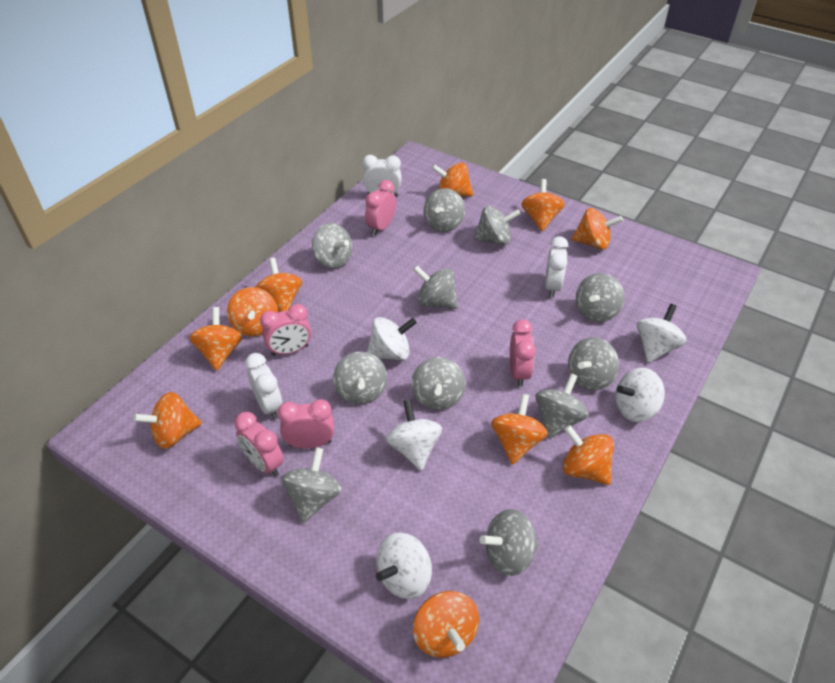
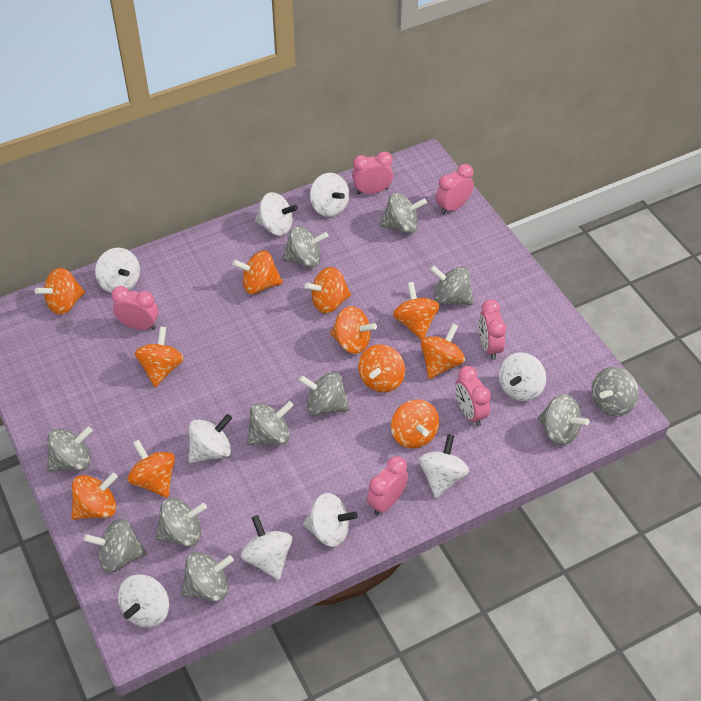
orange spinning top: 10 -> 11
pink clock: 5 -> 6
white clock: 3 -> 0
white spinning top: 5 -> 9

